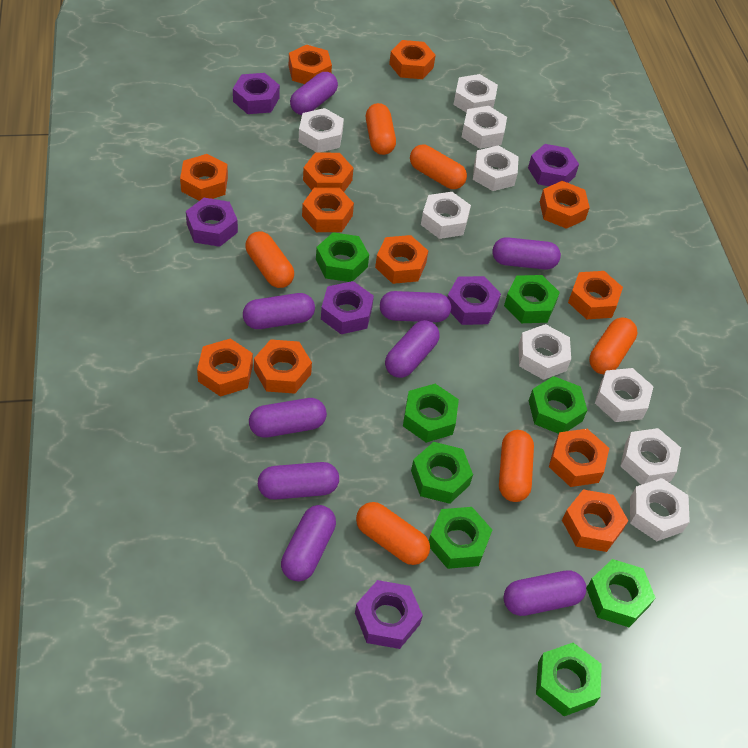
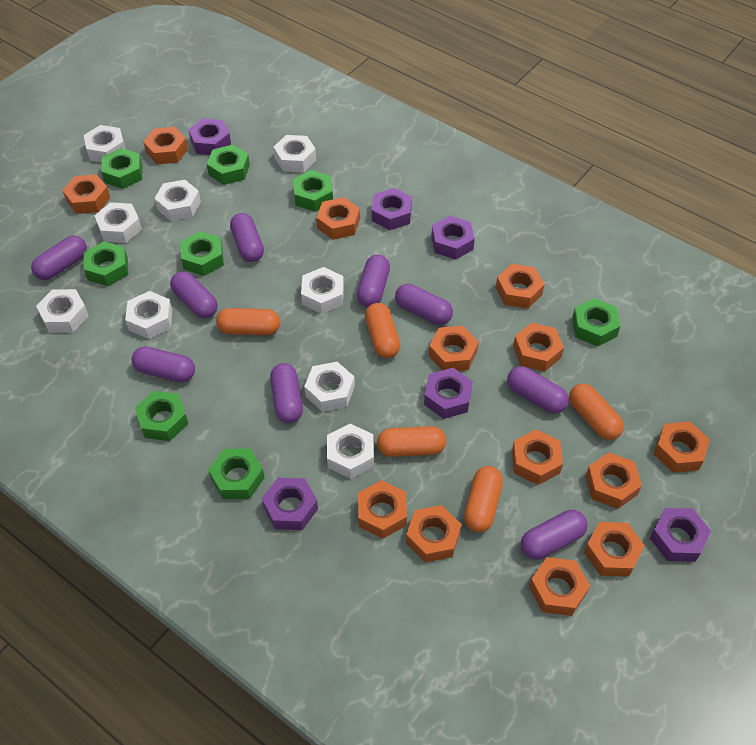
orange capsule: 6 -> 5
orange nut: 12 -> 13

